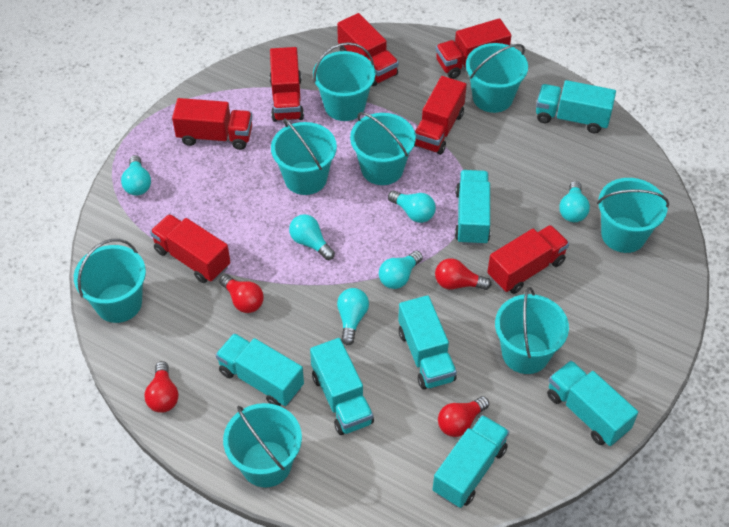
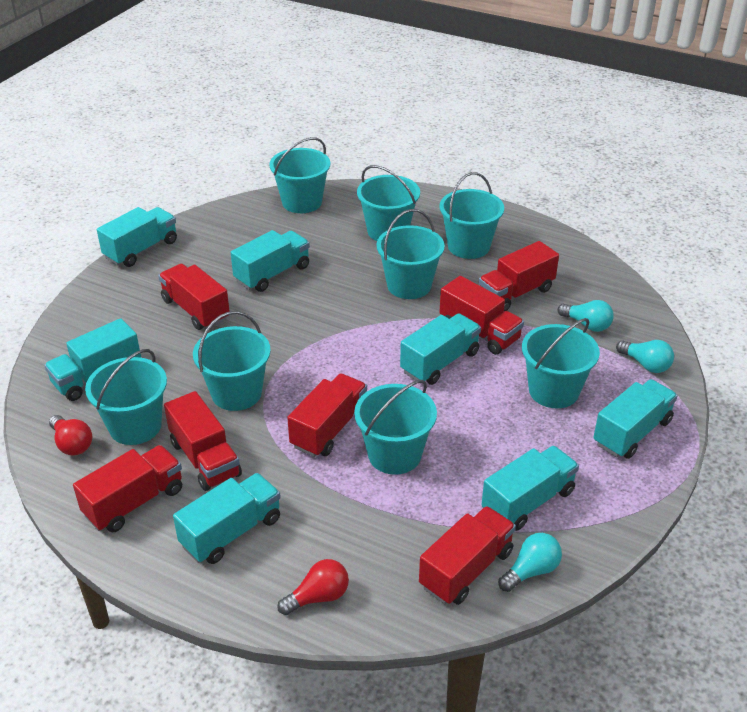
red light bulb: 4 -> 2
turquoise light bulb: 6 -> 3

